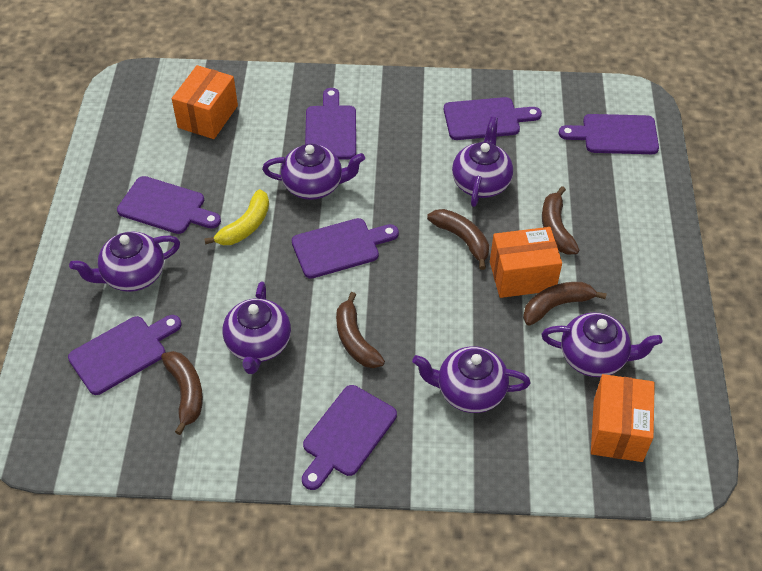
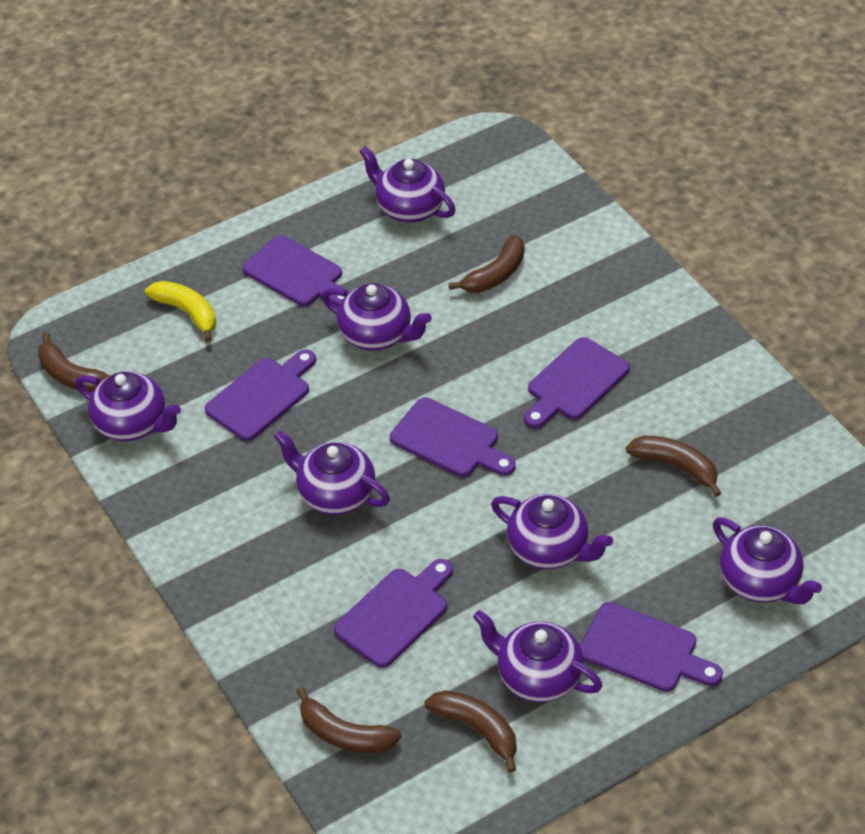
orange box: 3 -> 0
purple cutting board: 7 -> 6
purple teapot: 6 -> 7

